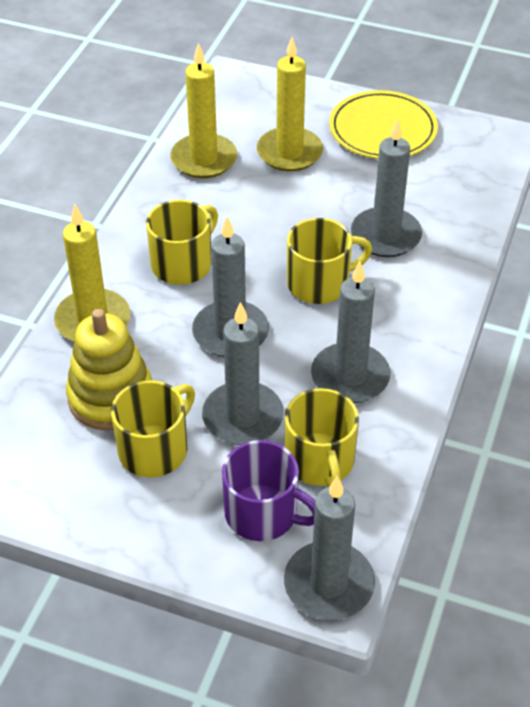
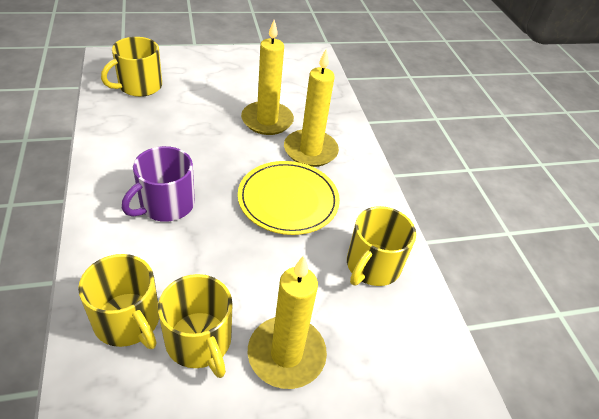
grey candle: 5 -> 0
yellow stacking toy: 1 -> 0

